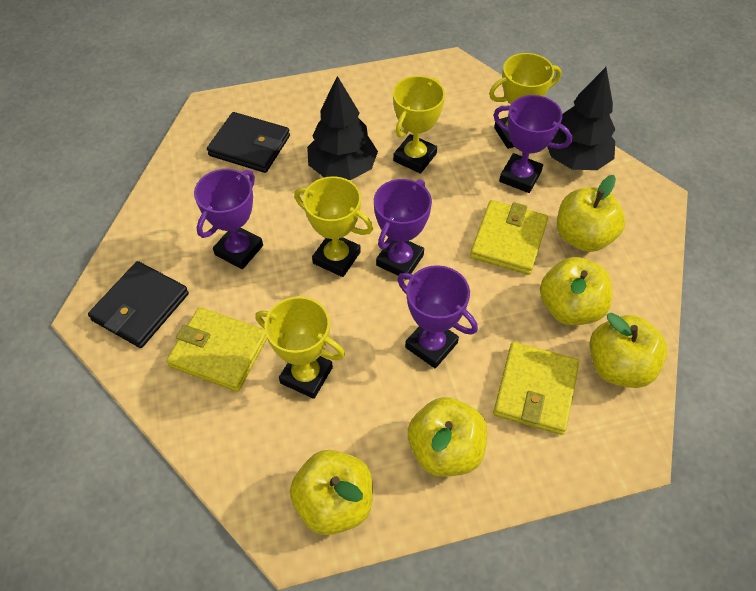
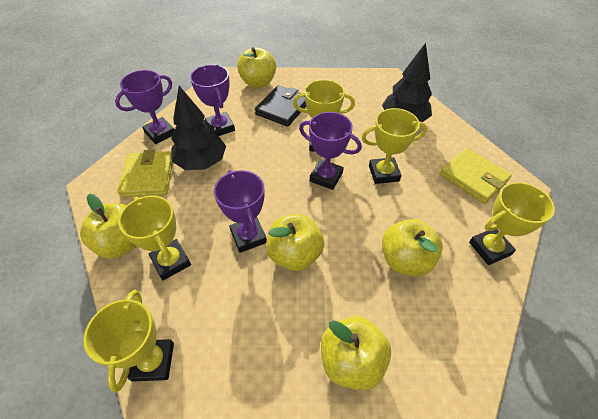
black wallet: 2 -> 1
yellow trophy: 4 -> 5
yellow wallet: 3 -> 2

